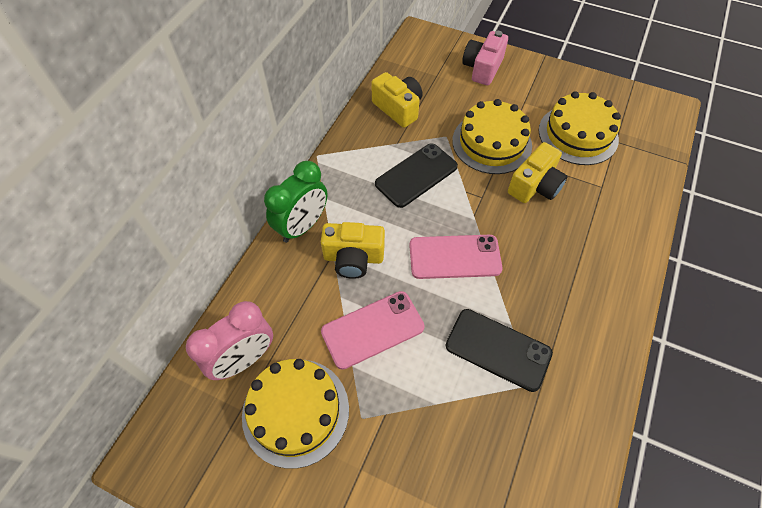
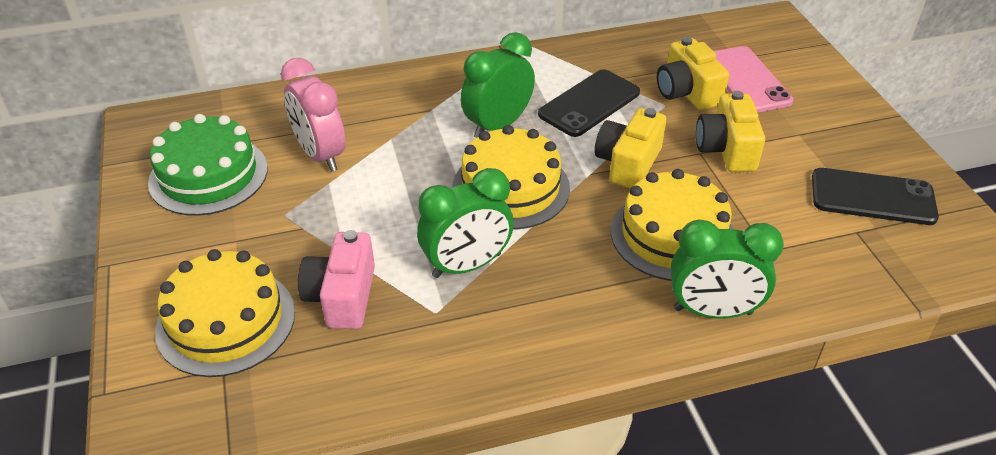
green cake: 0 -> 1
green clock: 1 -> 3
pink phone: 2 -> 1

